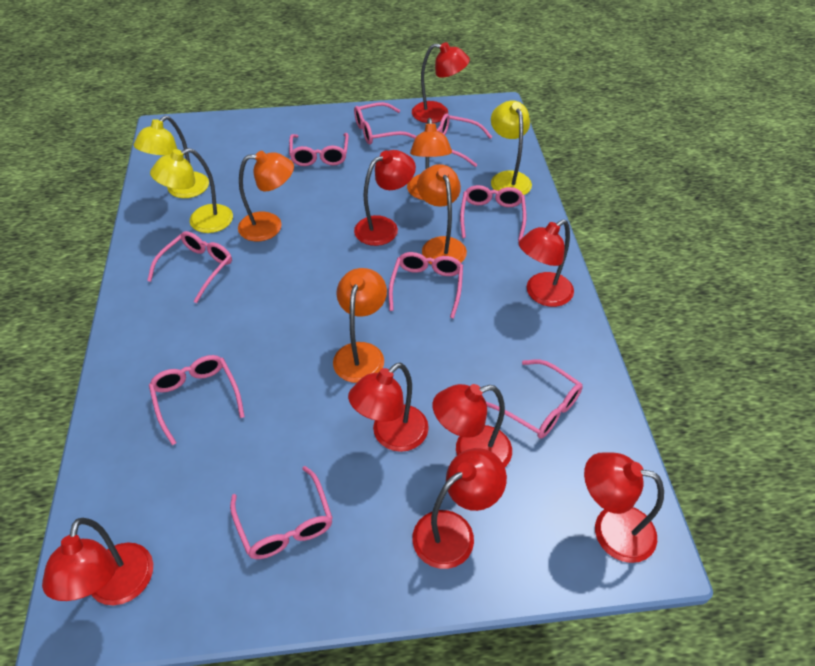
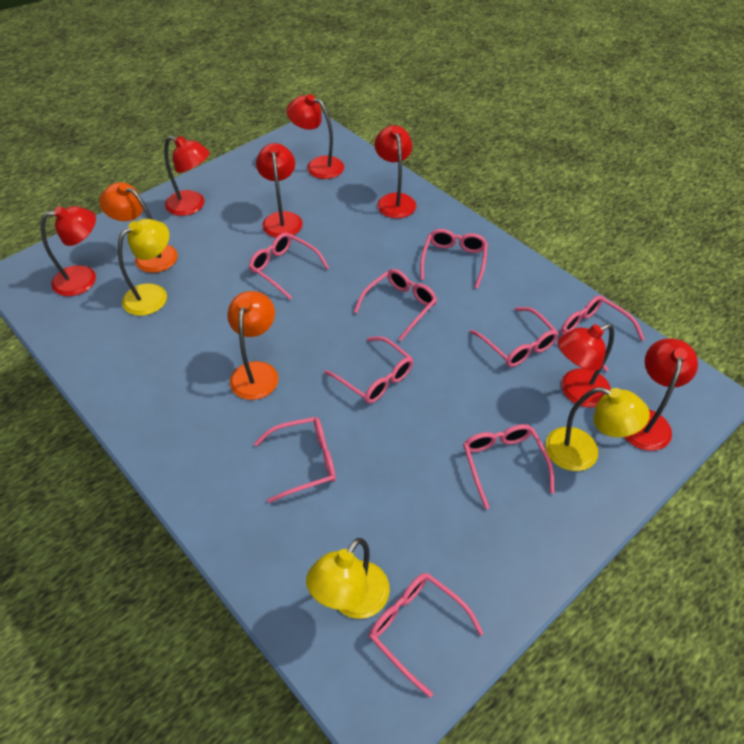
orange lamp: 4 -> 2
red lamp: 8 -> 7

